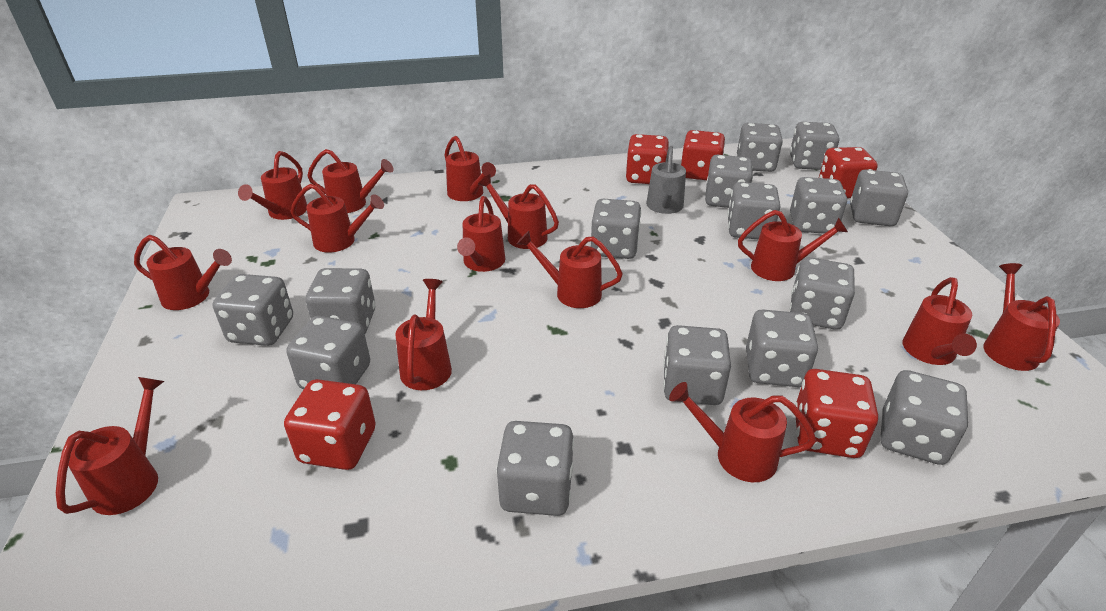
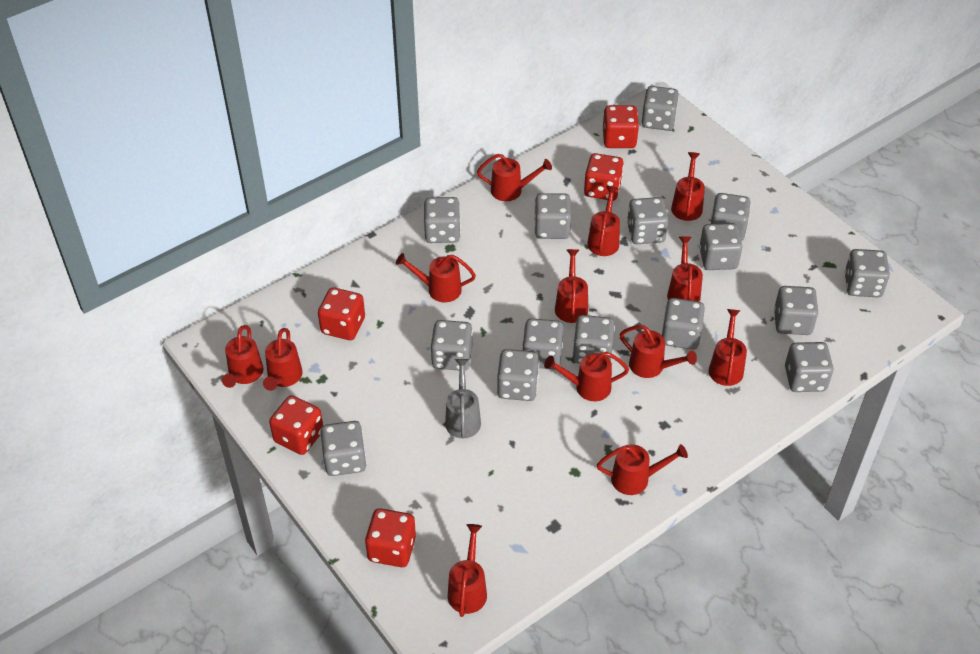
red watering can: 14 -> 13

